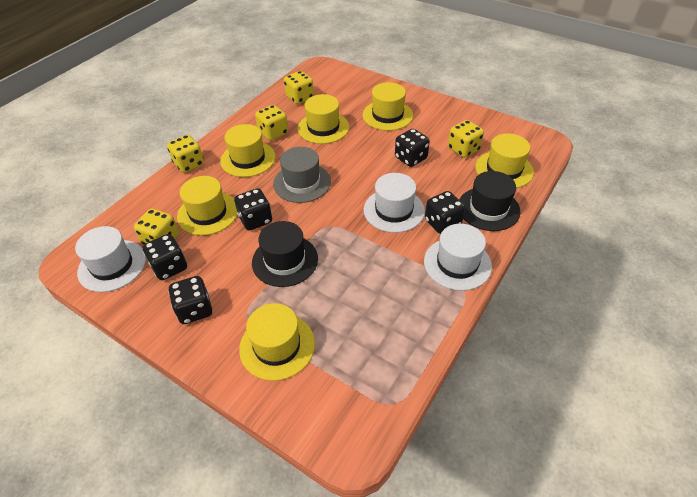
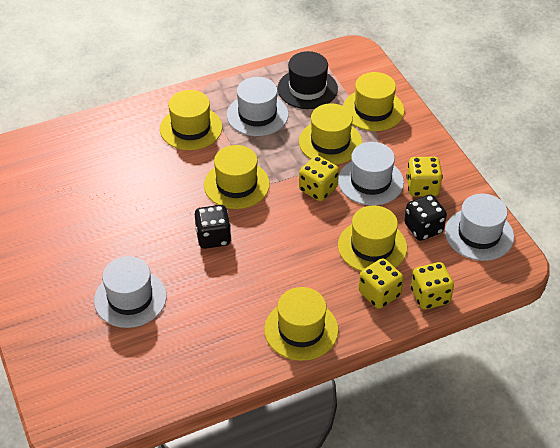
black dice: 5 -> 2
black hat: 2 -> 1
grey hat: 1 -> 0
white hat: 3 -> 4
yellow dice: 5 -> 4

